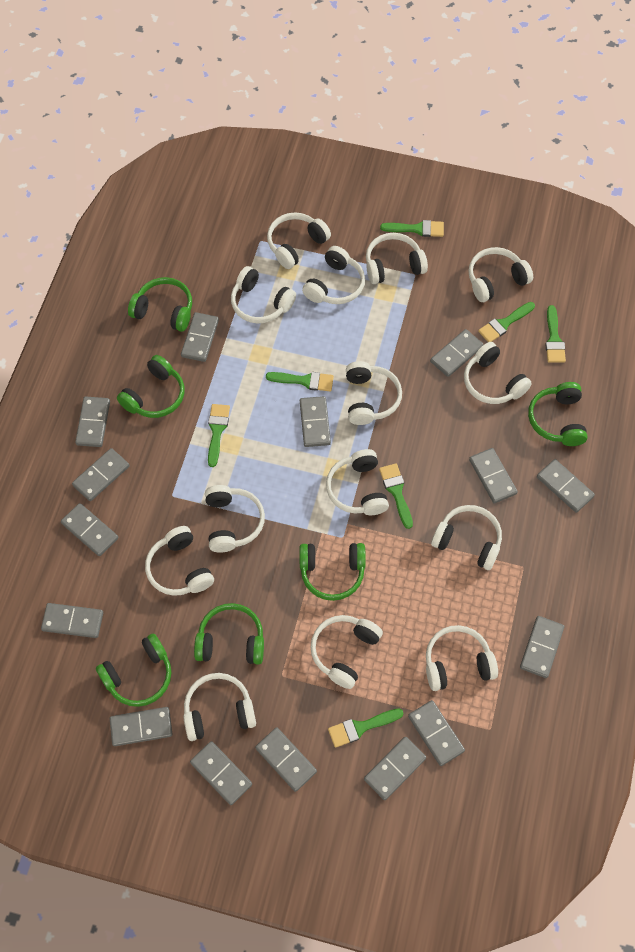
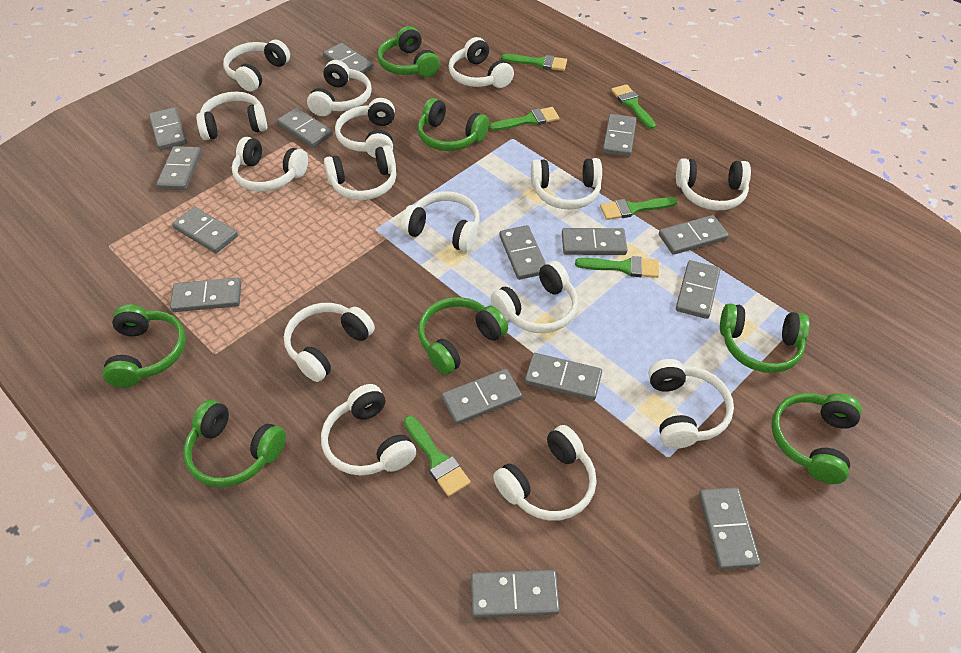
green brush: 7 -> 6
green headphones: 6 -> 7
white headphones: 14 -> 15

